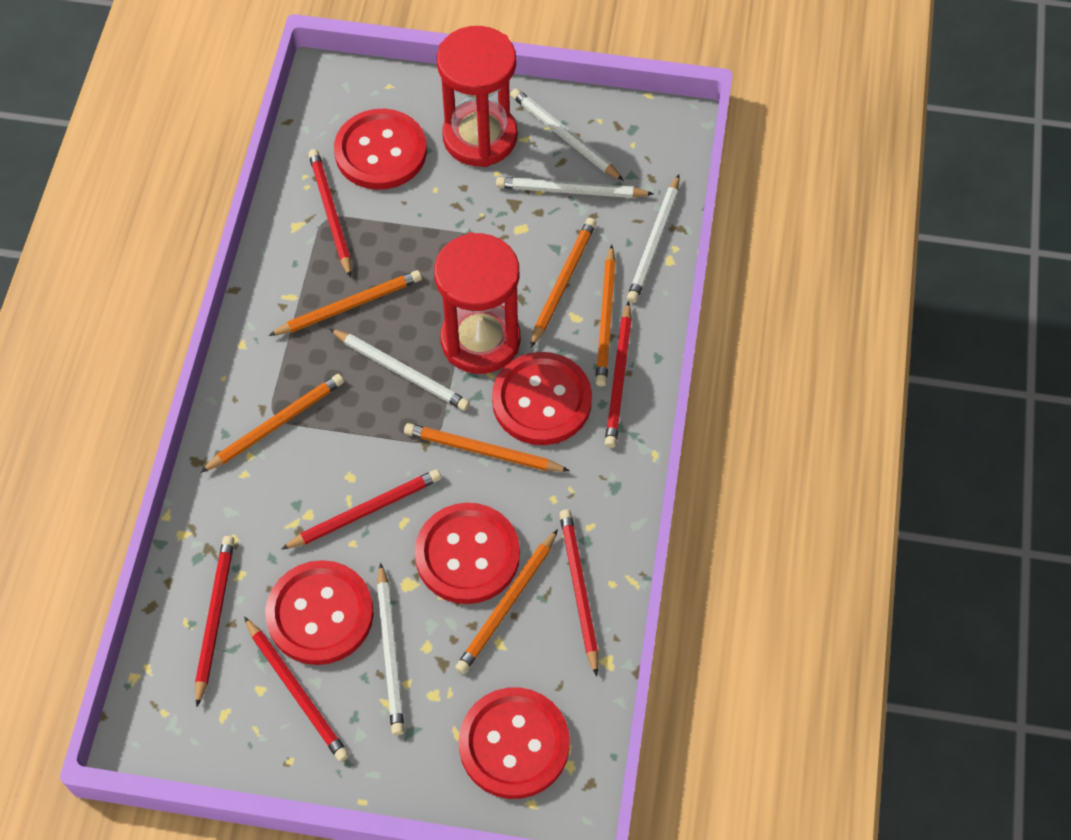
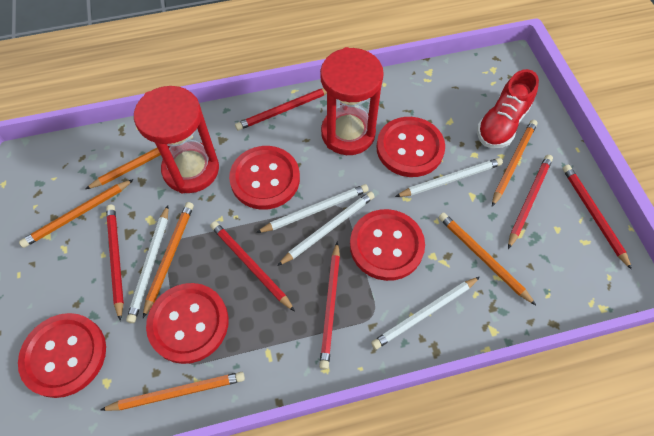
red shoe: 0 -> 1

